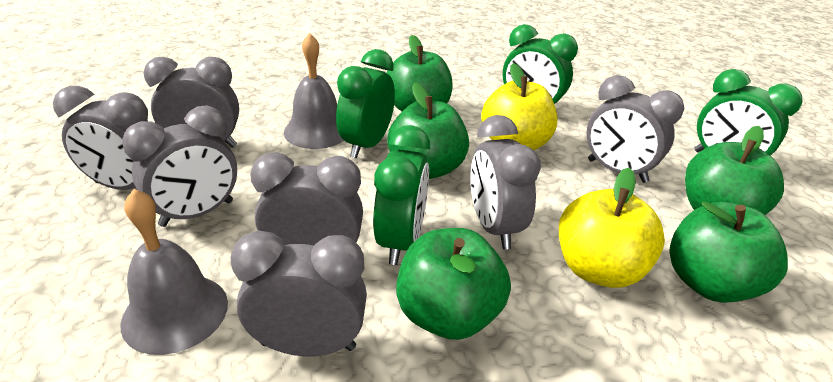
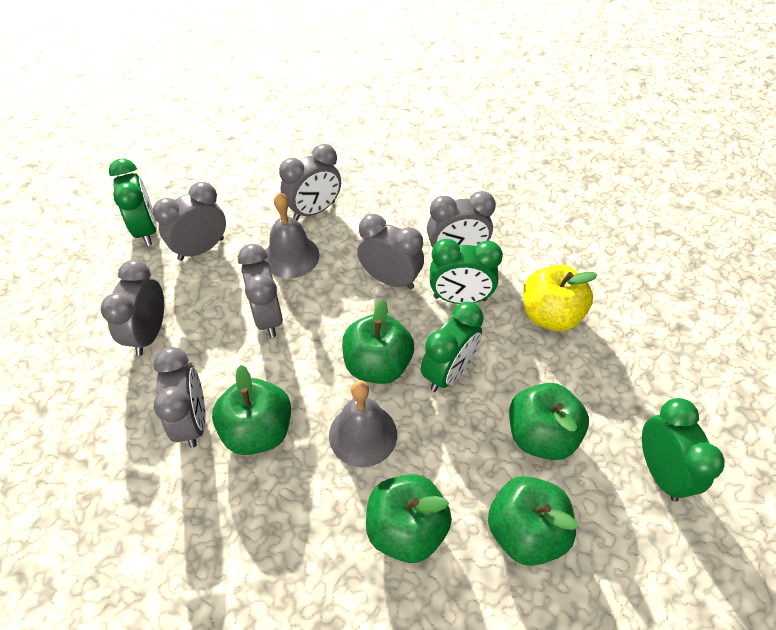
yellow apple: 2 -> 1

